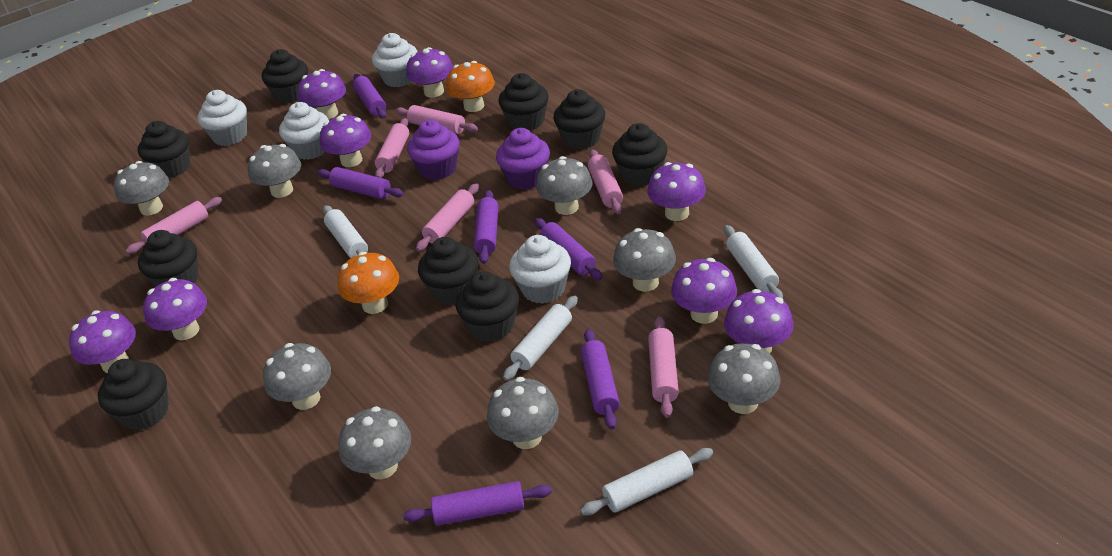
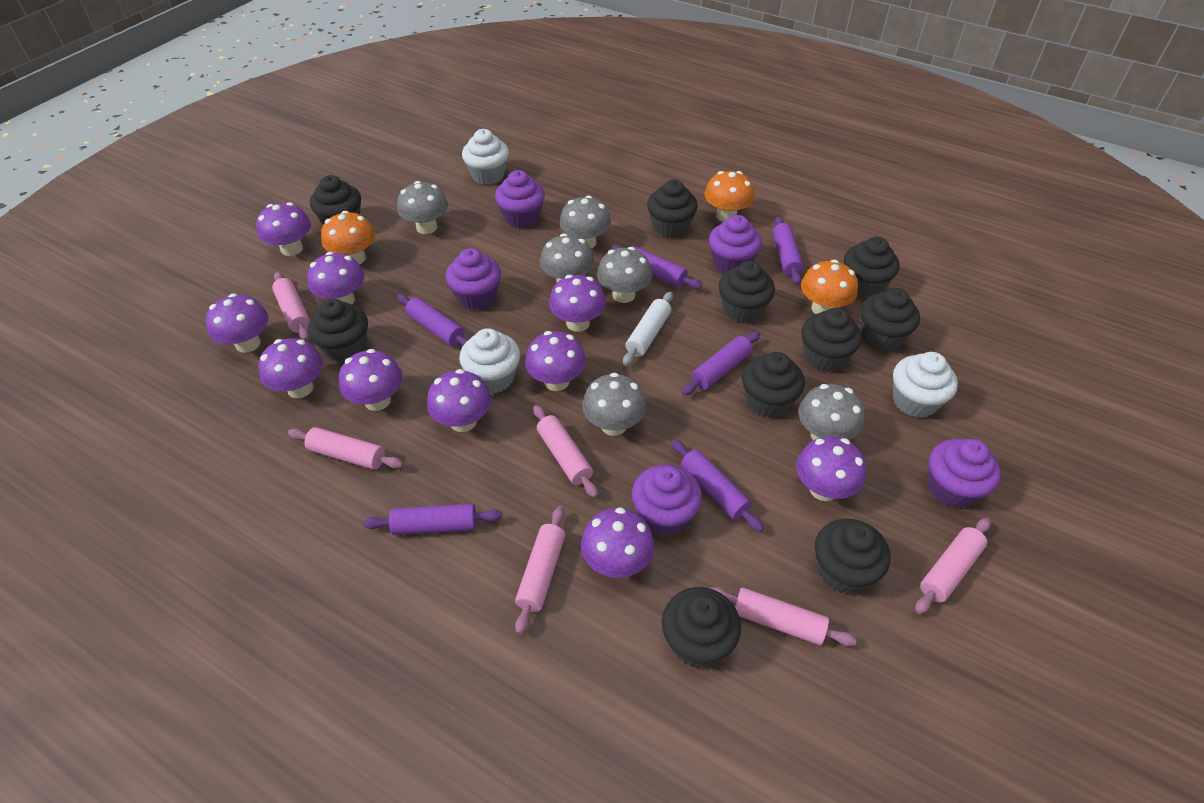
black cupcake: 9 -> 10
grey mushroom: 8 -> 6
orange mushroom: 2 -> 3
purple cupcake: 2 -> 5
purple mushroom: 8 -> 10
white cupcake: 4 -> 3
white rolling pin: 4 -> 1

